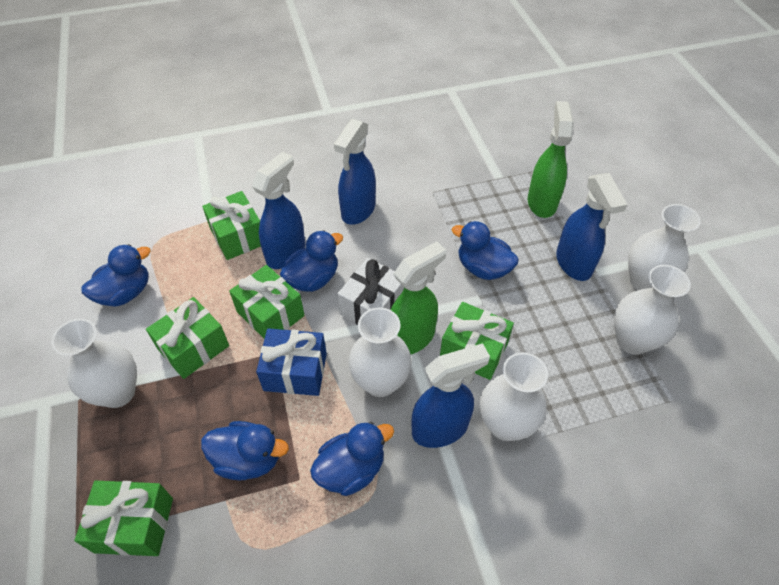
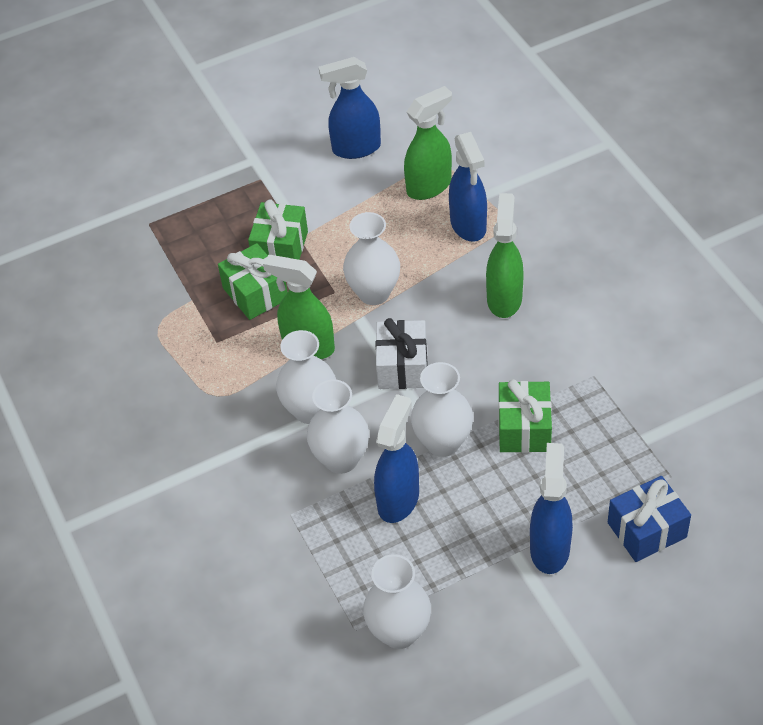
blue duck: 5 -> 0
green gift: 5 -> 3
green spray bottle: 2 -> 3

